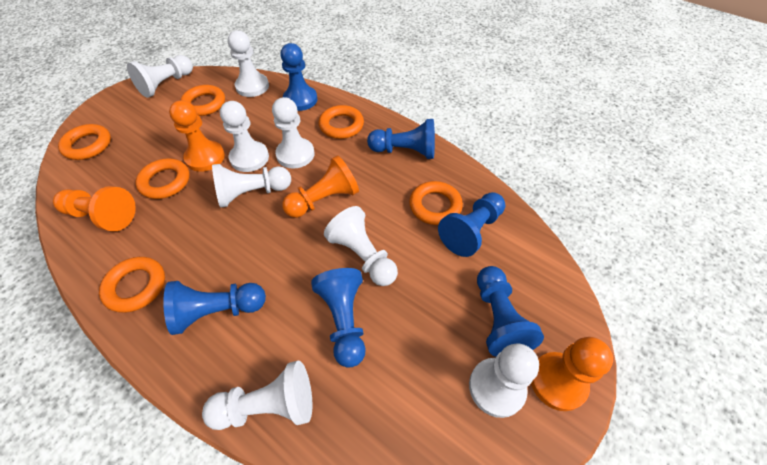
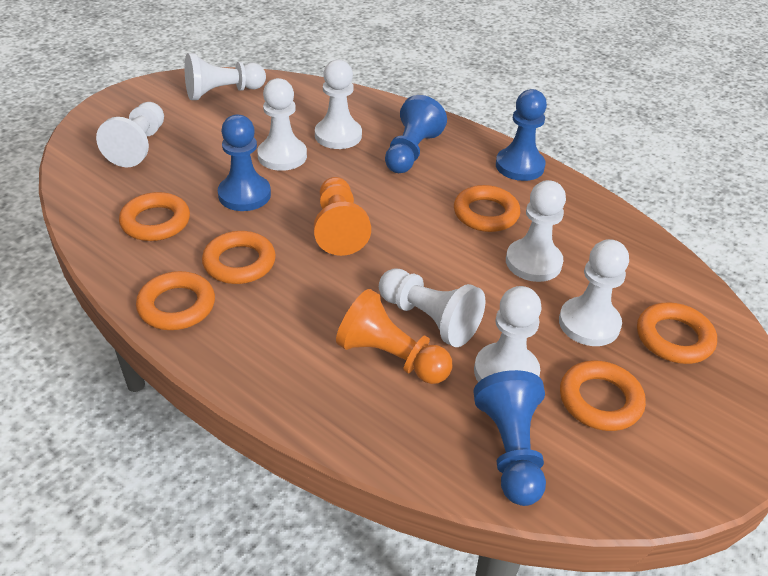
blue pawn: 6 -> 4
orange pawn: 4 -> 2

